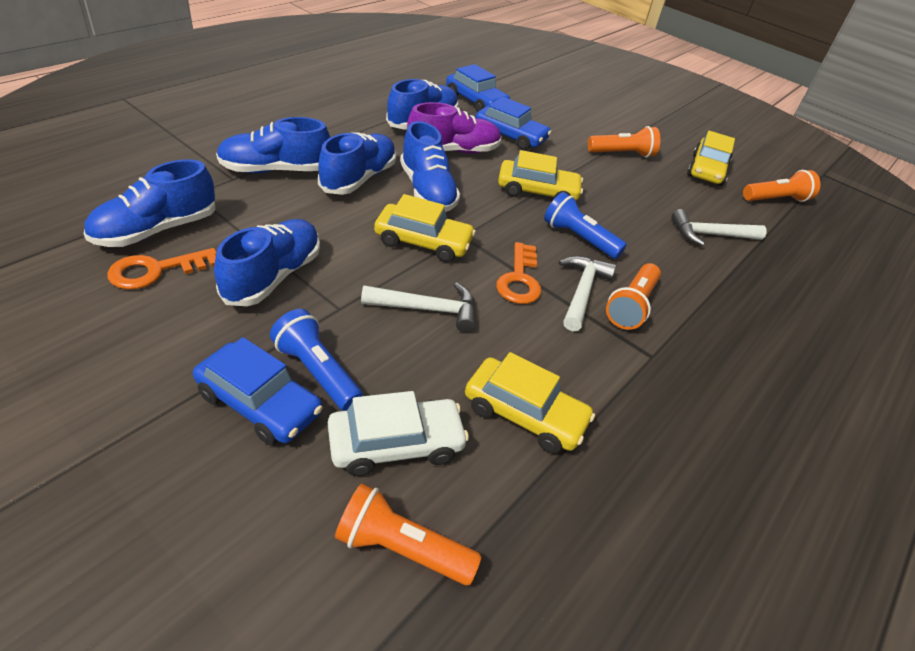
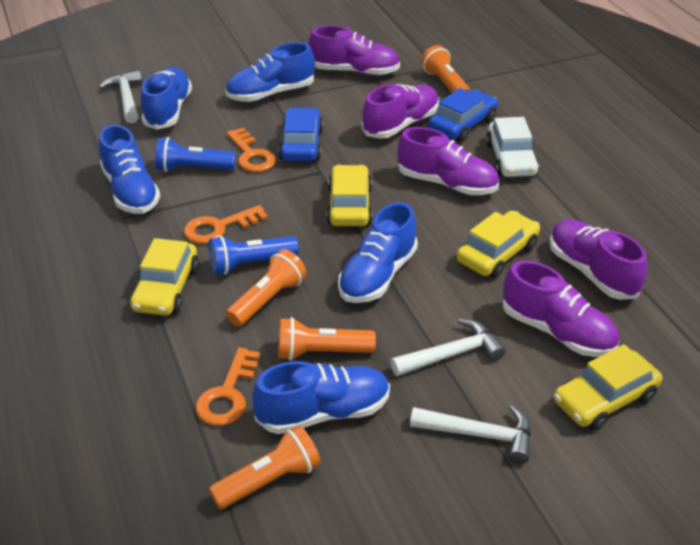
blue car: 3 -> 2
blue shoe: 6 -> 5
orange key: 2 -> 3
purple shoe: 1 -> 5

